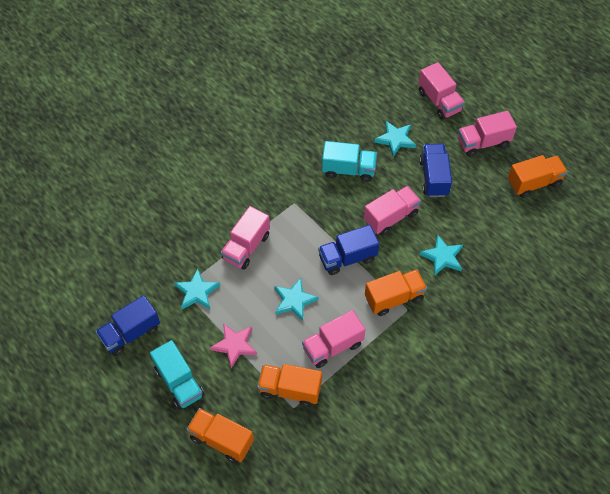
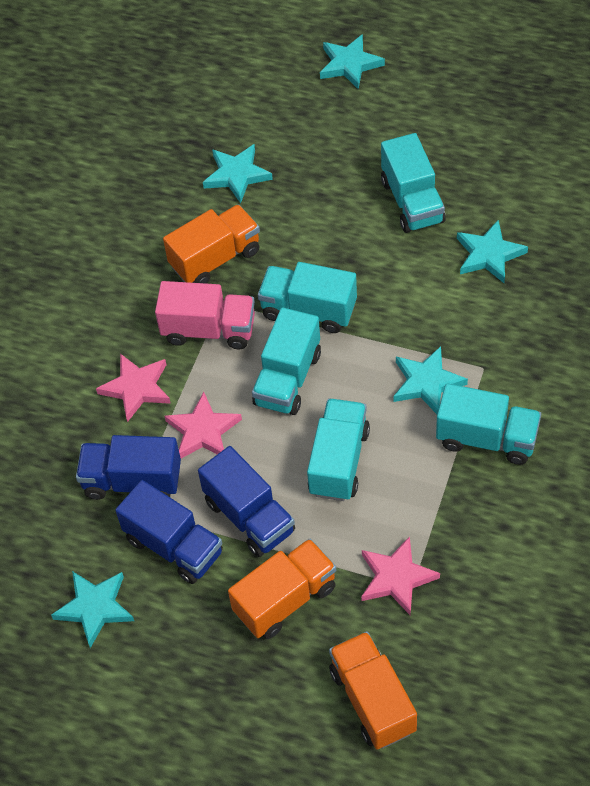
orange truck: 4 -> 3
pink star: 1 -> 3
pink truck: 5 -> 1
turquoise star: 4 -> 5
turquoise truck: 2 -> 5

